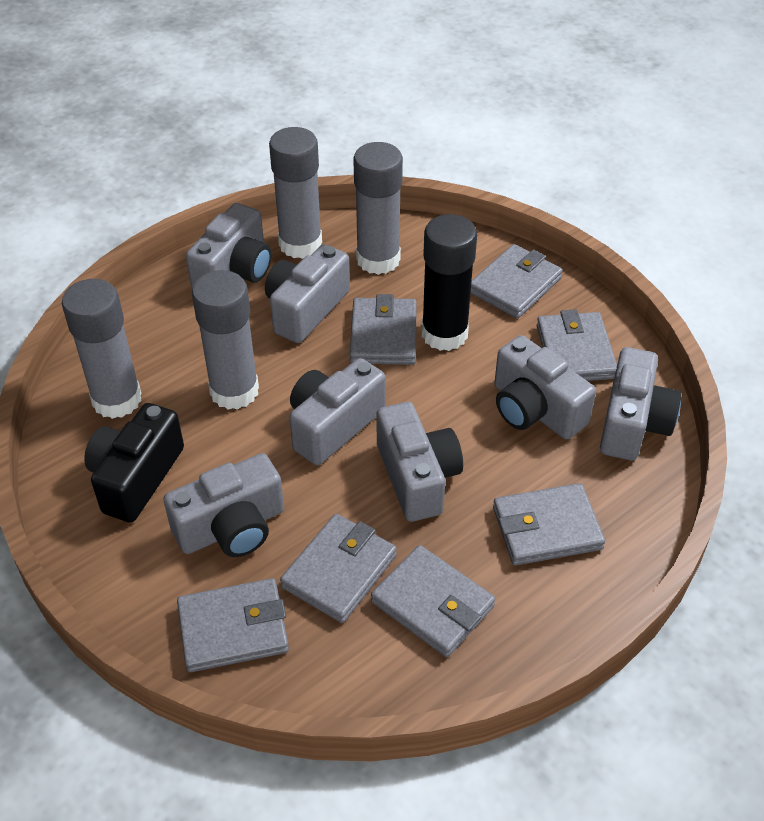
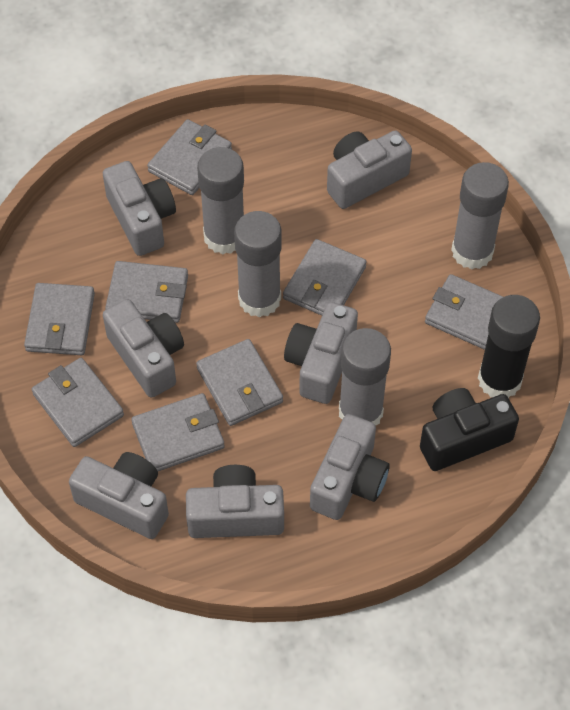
grey wallet: 7 -> 8

